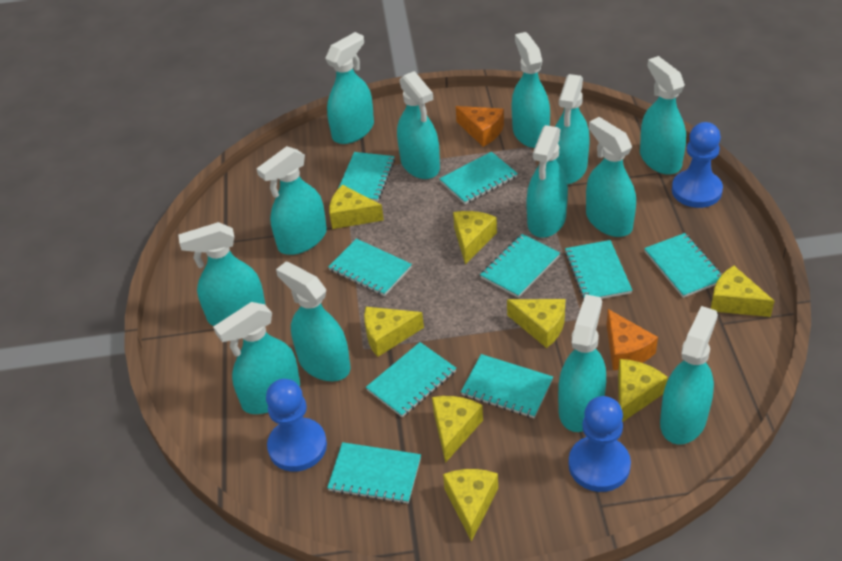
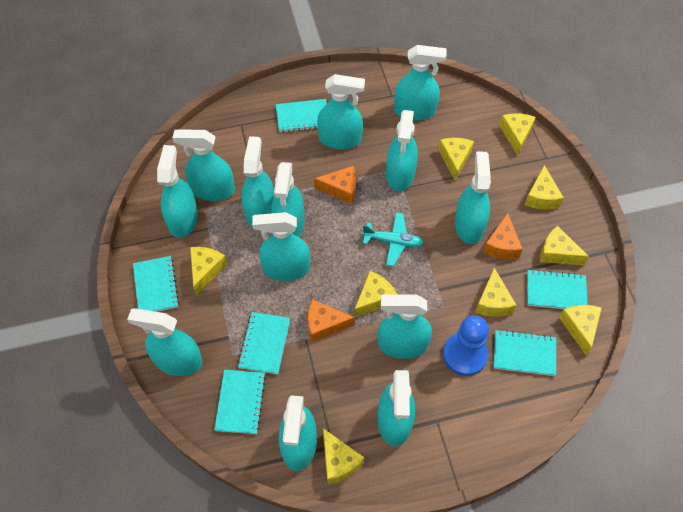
blue pawn: 3 -> 1
orange cheese: 2 -> 3
turquoise notebook: 9 -> 6
turquoise plane: 0 -> 1
yellow cheese: 8 -> 9

